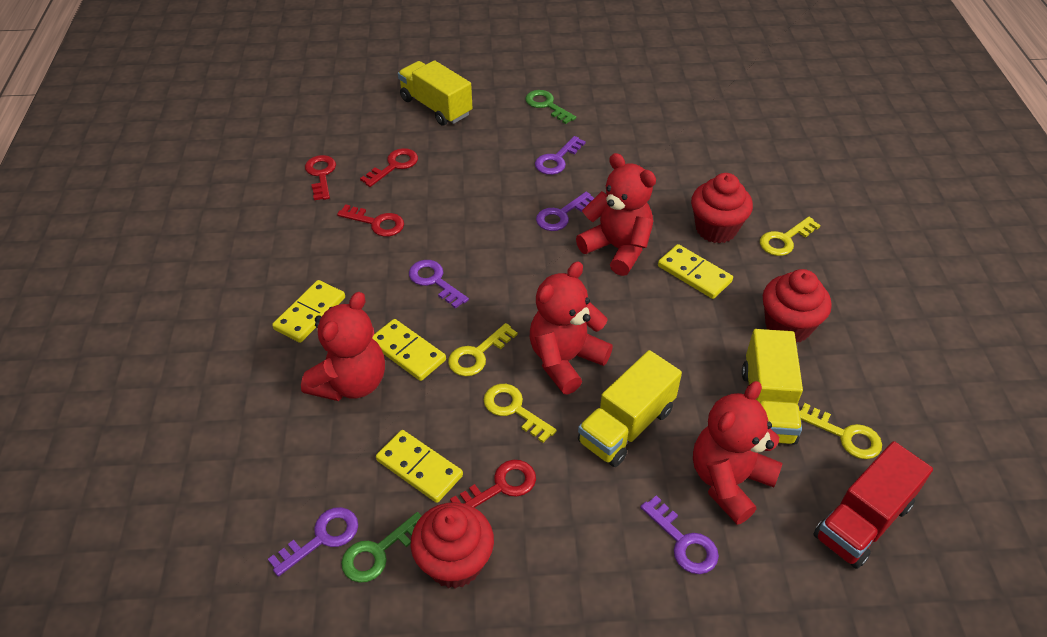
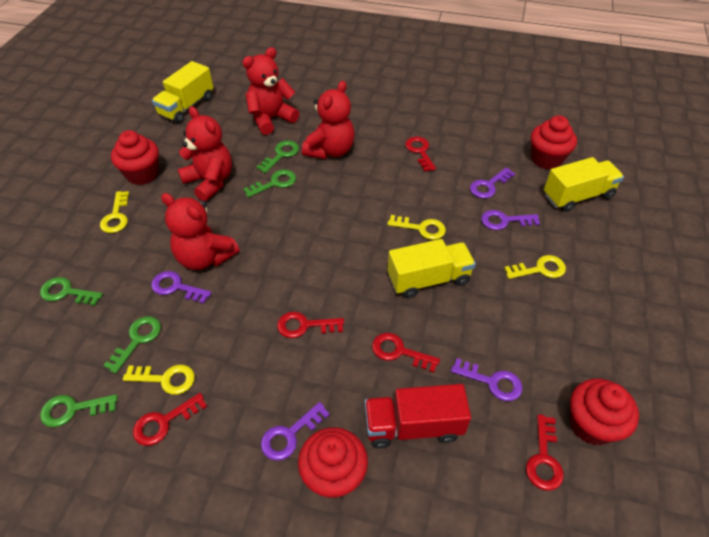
green key: 2 -> 5
red cupcake: 3 -> 4
red key: 4 -> 5
yellow domino: 4 -> 0

